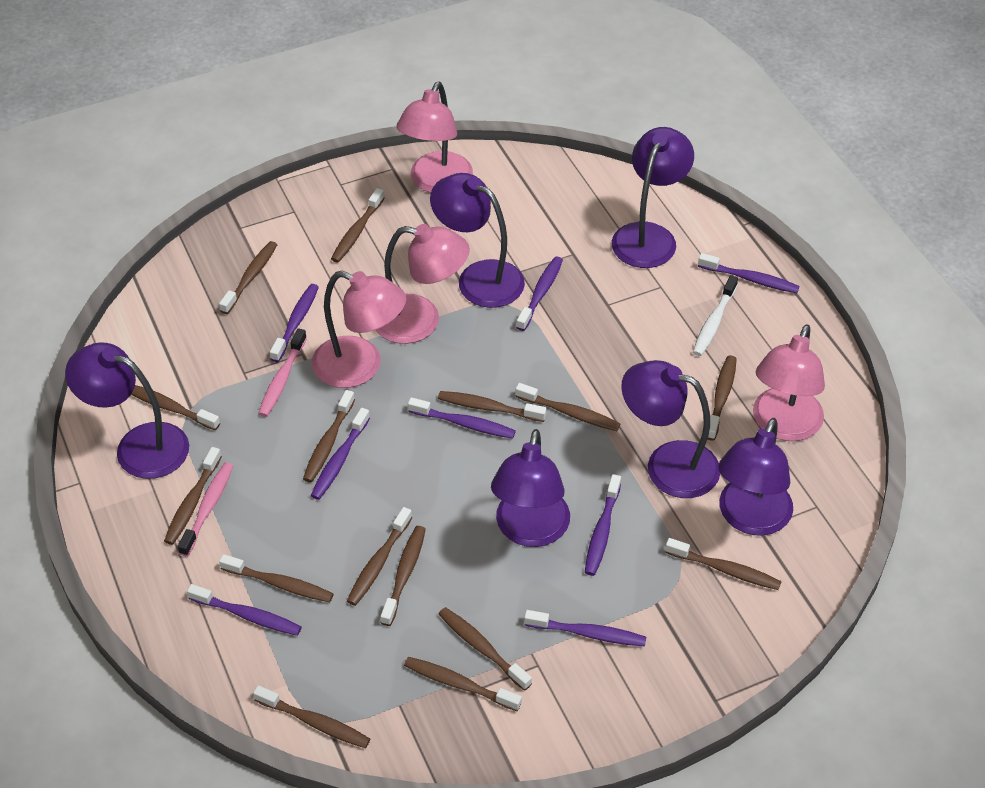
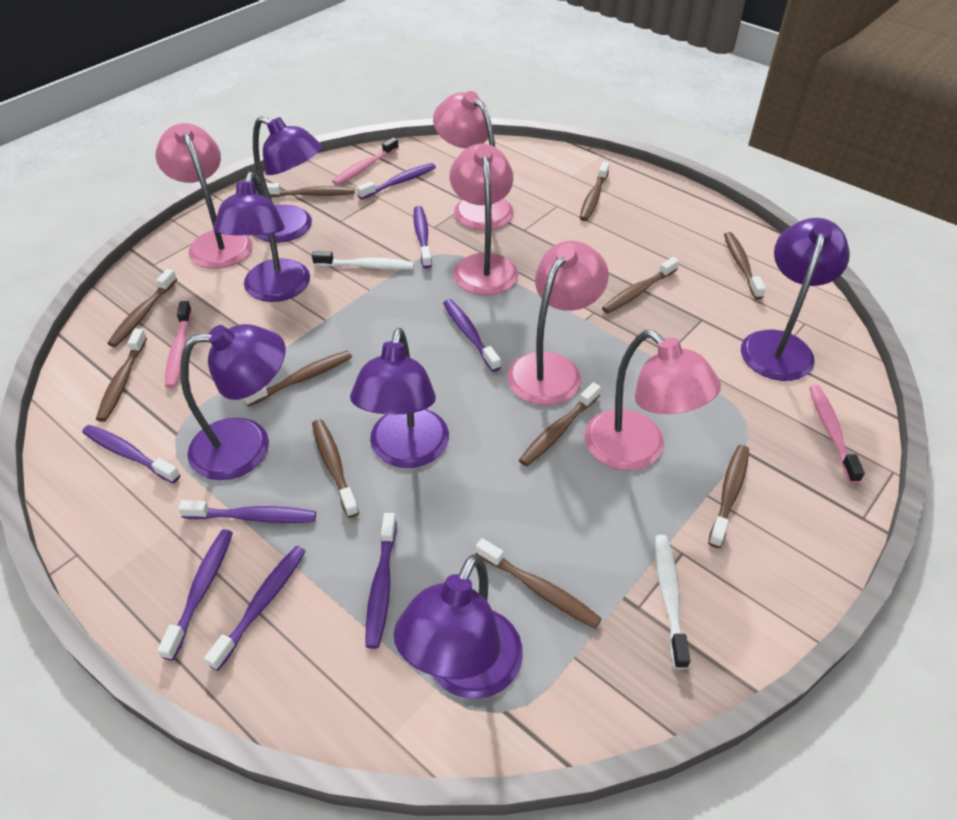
brown toothbrush: 15 -> 11
pink lamp: 4 -> 5
pink toothbrush: 2 -> 3
white toothbrush: 1 -> 2

